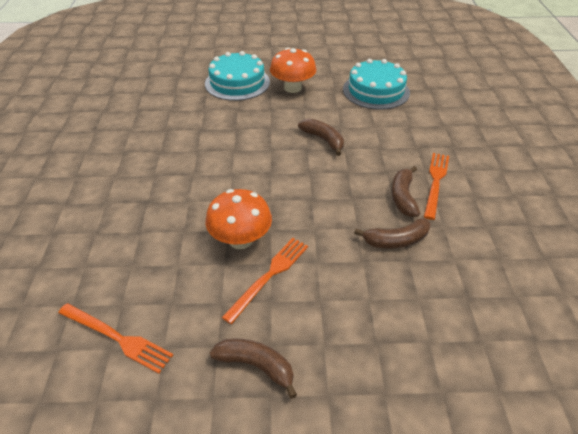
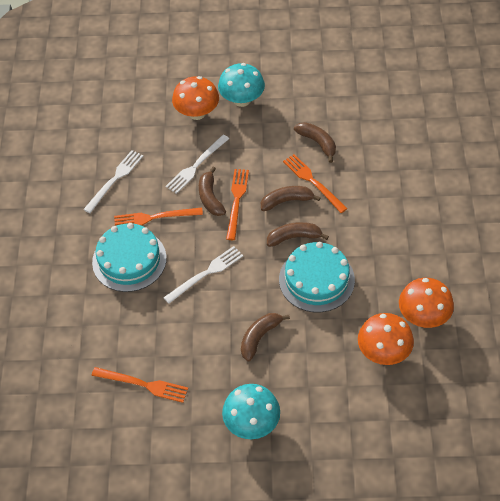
brown banana: 4 -> 5
orange fork: 3 -> 4
orange mushroom: 2 -> 3
turquoise mushroom: 0 -> 2
white fork: 0 -> 3

